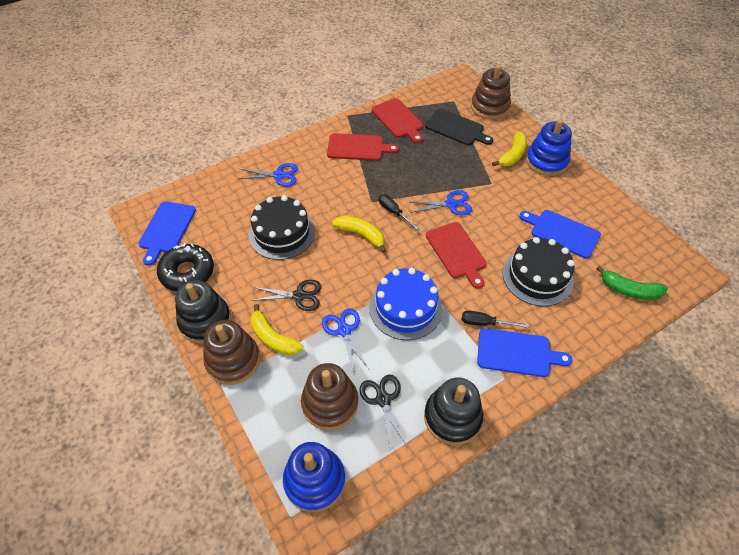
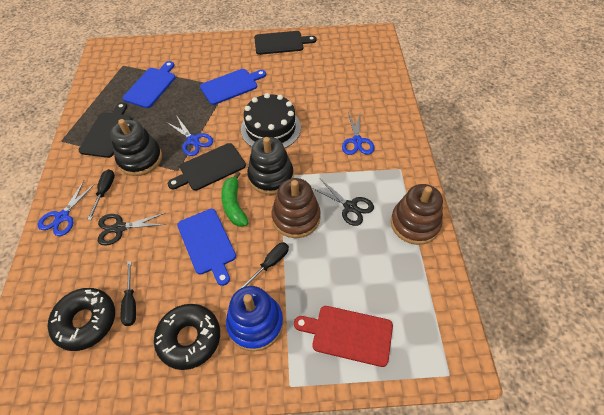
black cake: 2 -> 1
black cutting board: 1 -> 3
black donut: 1 -> 2
black screwdriver: 2 -> 3
blue cake: 1 -> 0
blue stacking toy: 2 -> 1
brown stacking toy: 3 -> 2
red cutting board: 3 -> 1
yellow banana: 3 -> 0

